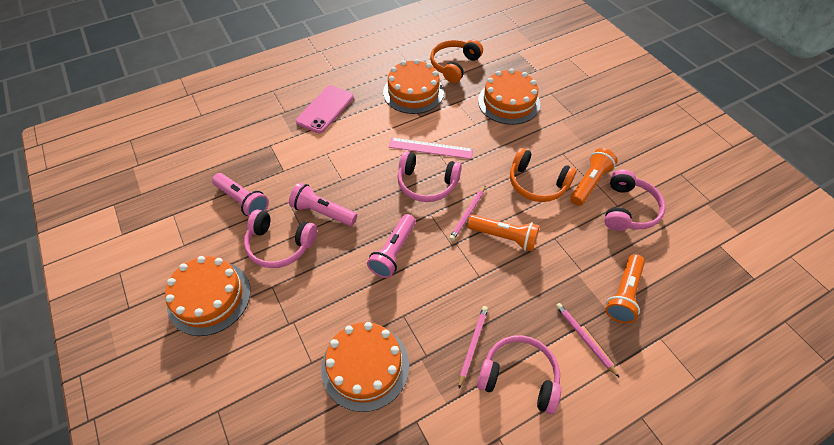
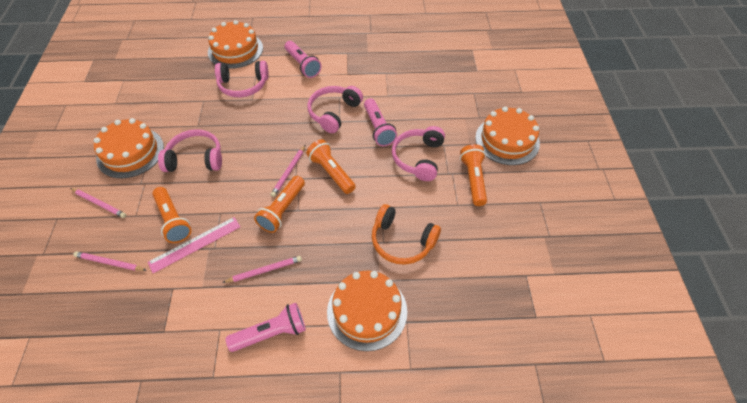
orange flashlight: 3 -> 4
orange headphones: 2 -> 1
pink pencil: 3 -> 4
pink phone: 1 -> 0

